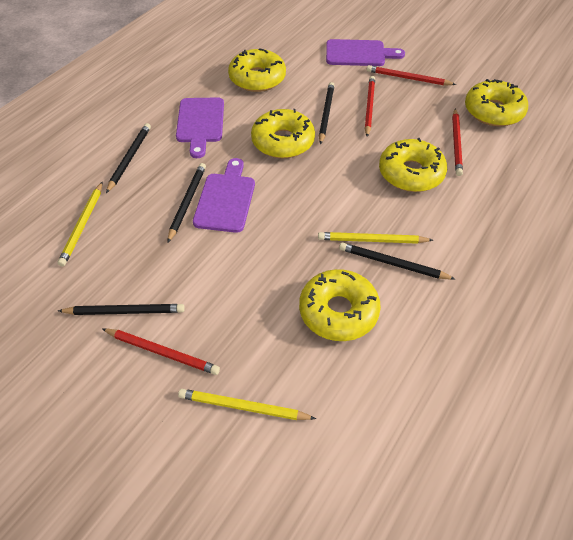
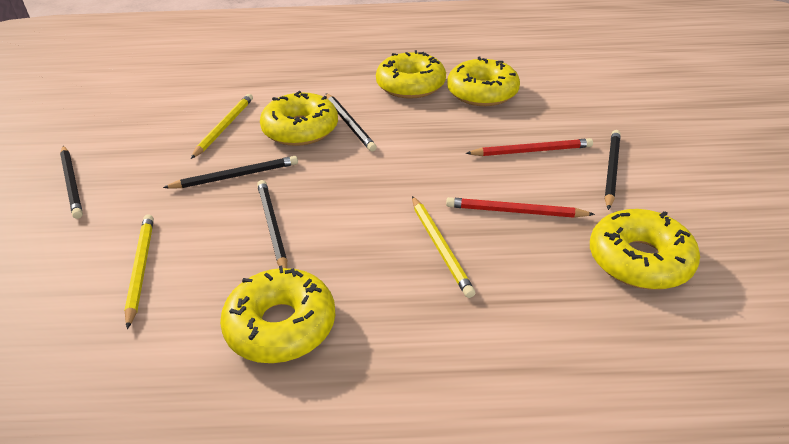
purple cutting board: 3 -> 0
red pencil: 4 -> 2

